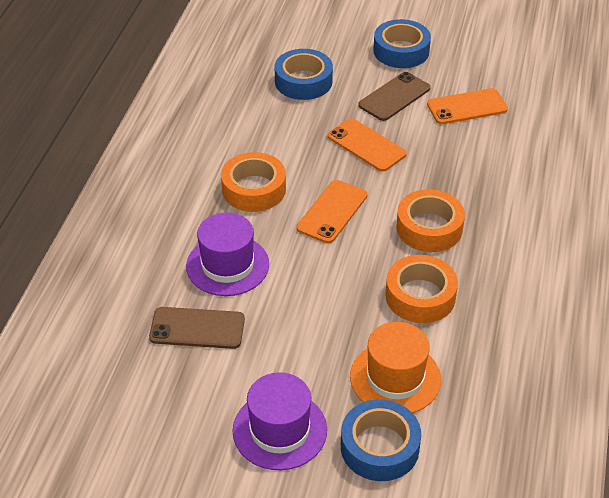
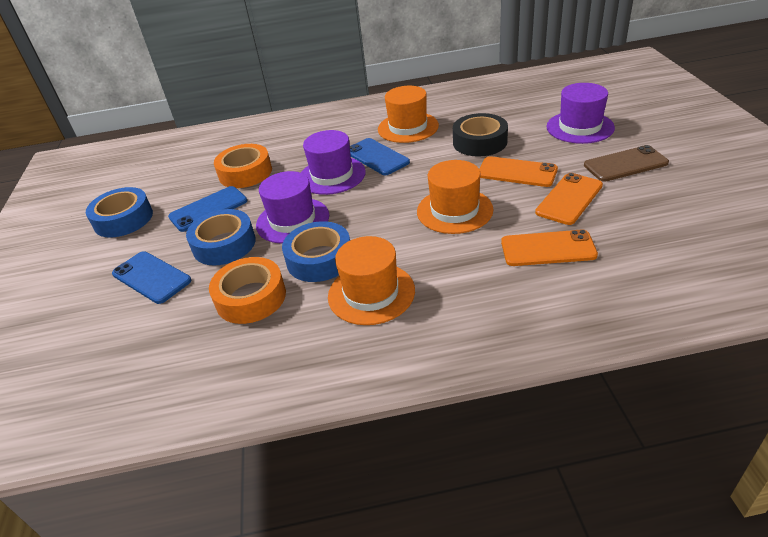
black tape: 0 -> 1
blue phone: 0 -> 3
brown phone: 2 -> 1
orange hat: 1 -> 3
orange tape: 3 -> 2
purple hat: 2 -> 3

